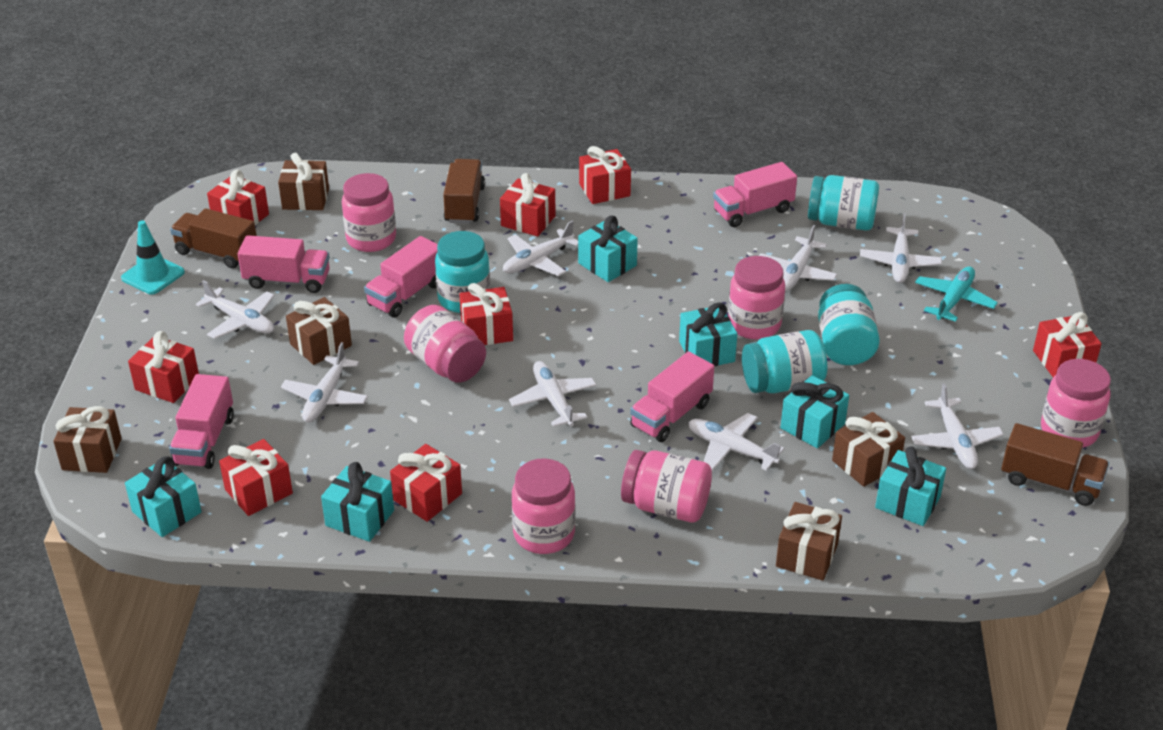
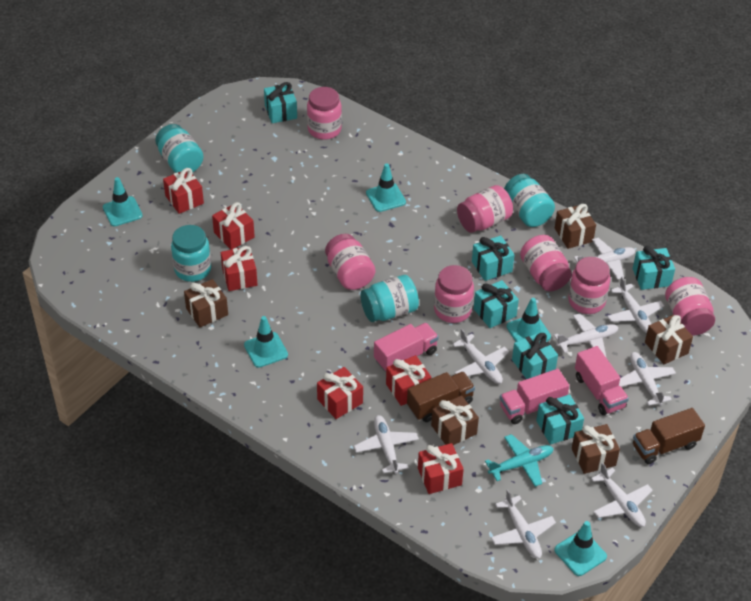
brown truck: 3 -> 2
pink jar: 6 -> 7
pink truck: 5 -> 3
red gift: 8 -> 6
turquoise traffic cone: 1 -> 5

